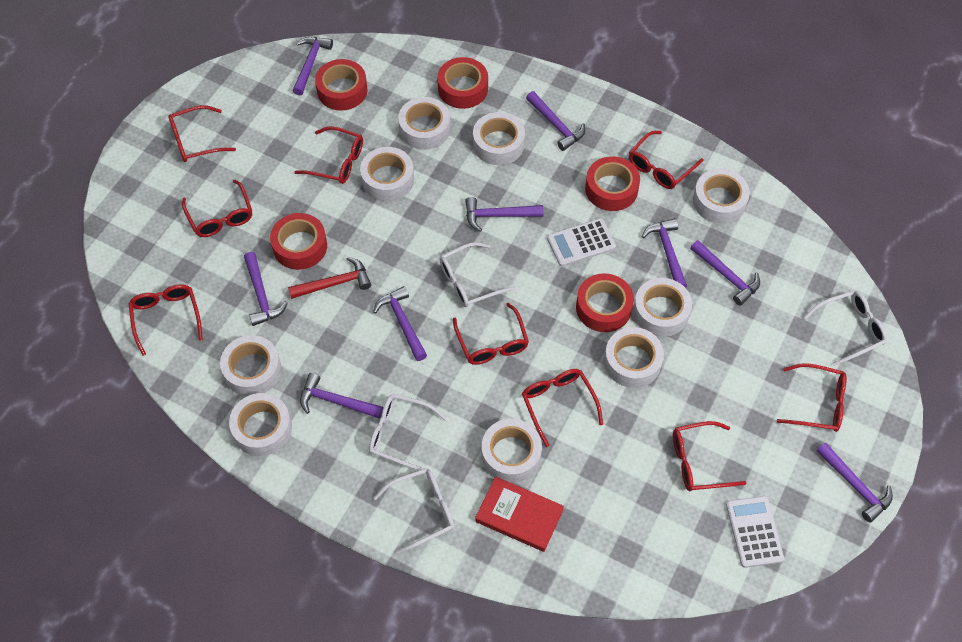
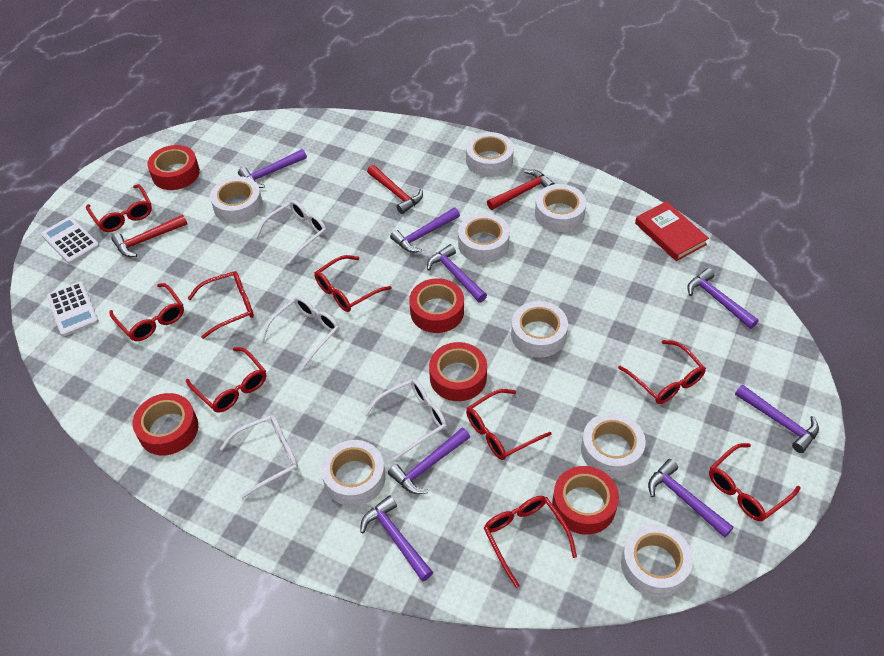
purple hammer: 9 -> 8
red hammer: 1 -> 3
white tape: 9 -> 8

